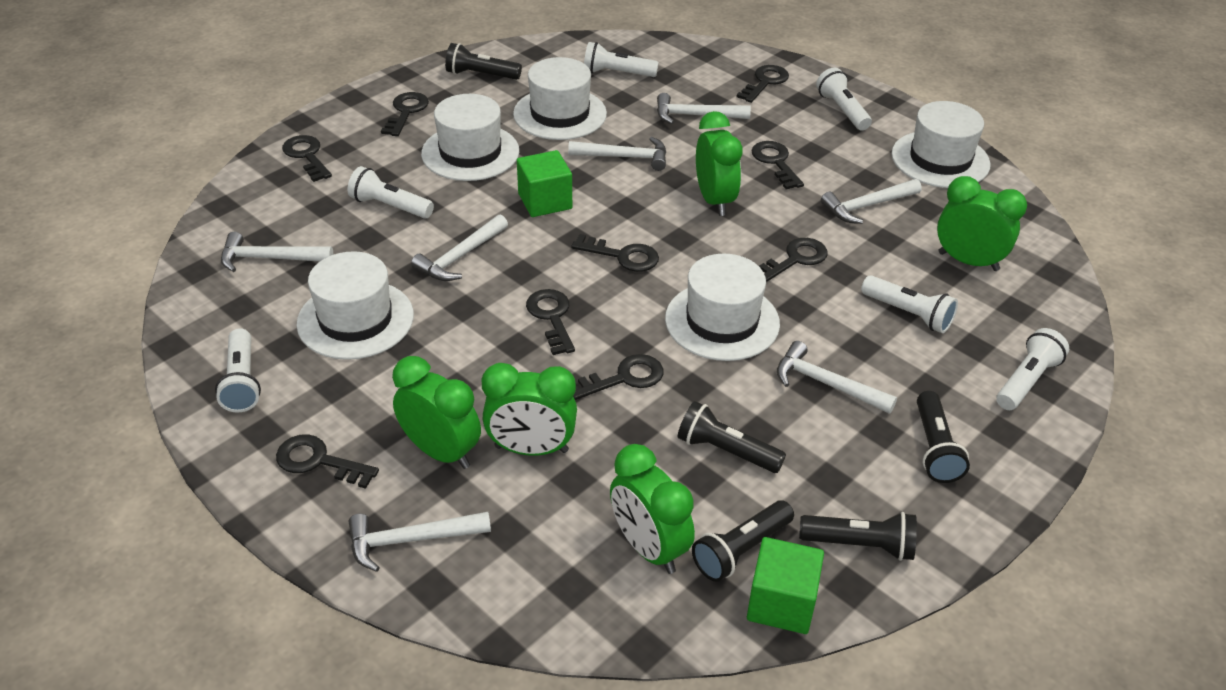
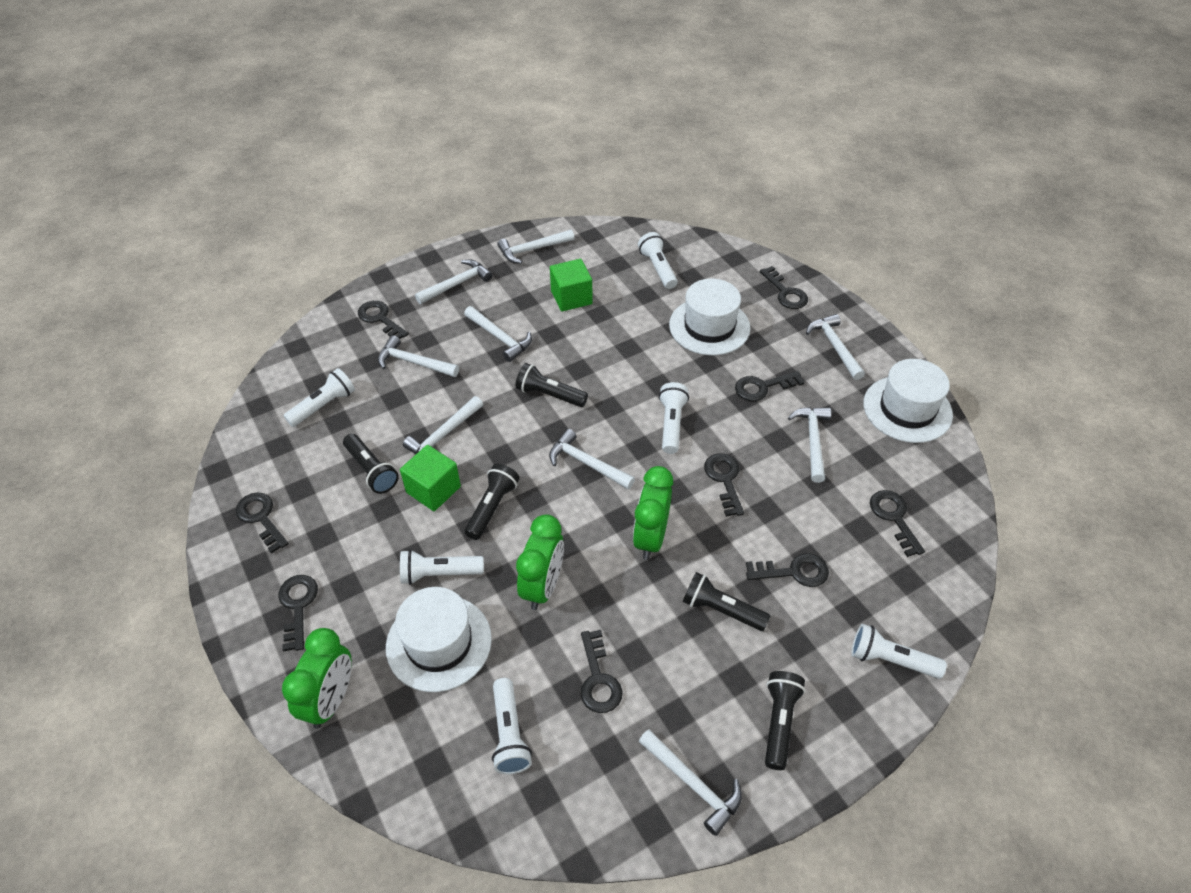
green clock: 5 -> 3
white hammer: 7 -> 9
white hat: 5 -> 3

